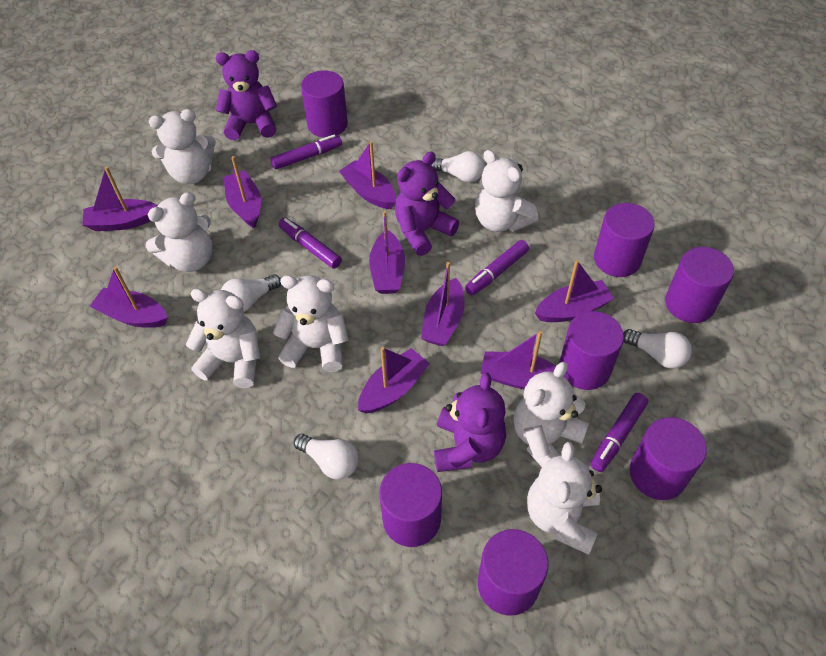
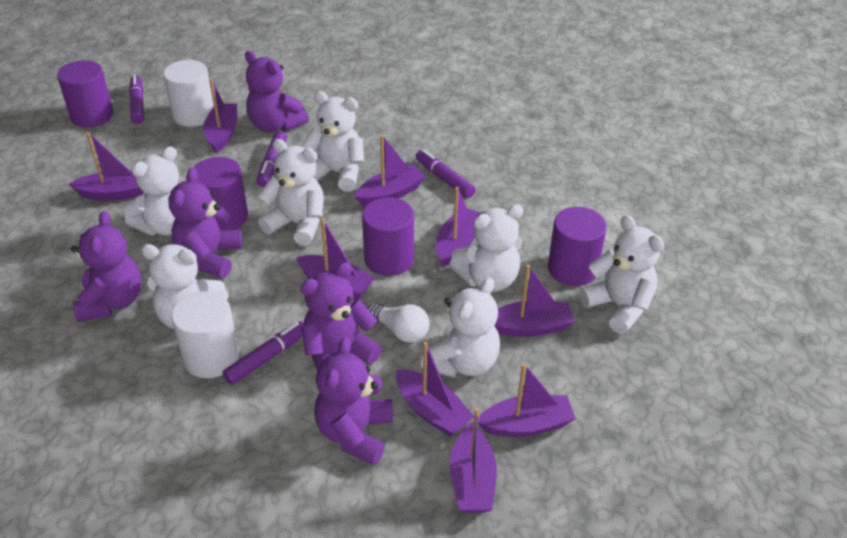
purple cylinder: 7 -> 4
purple teddy bear: 3 -> 5
white cylinder: 0 -> 2
white light bulb: 4 -> 1

